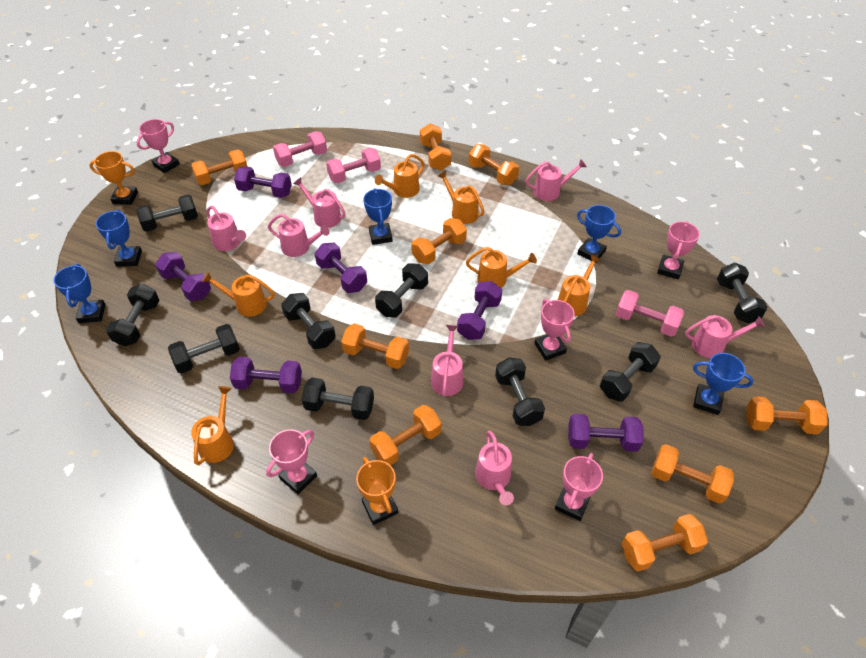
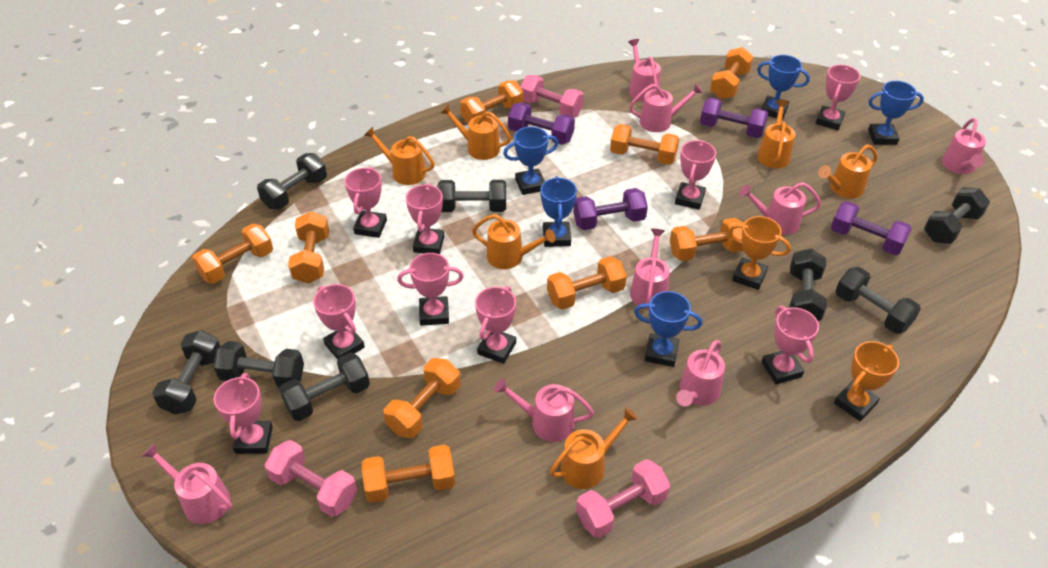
black dumbbell: 9 -> 8
pink trophy: 5 -> 9
pink watering can: 7 -> 8
purple dumbbell: 6 -> 4

